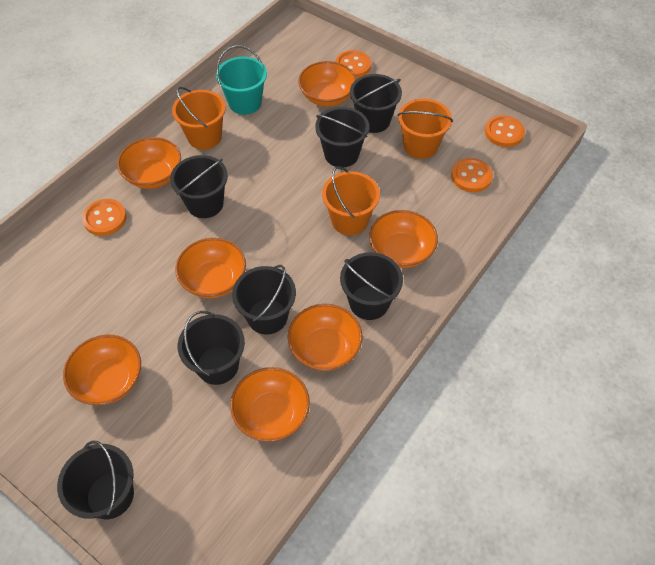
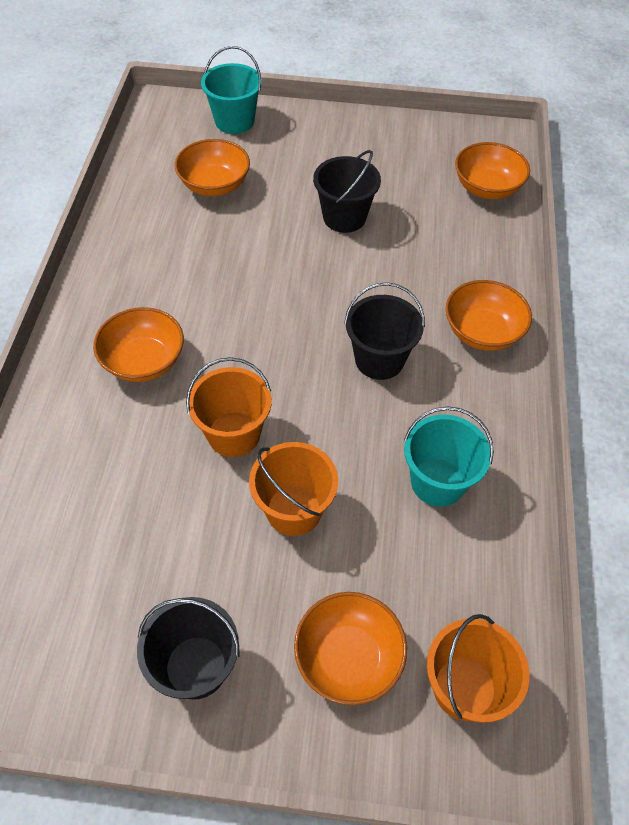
black bucket: 7 -> 3
orange bowl: 7 -> 5
orange button: 4 -> 0
turquoise bucket: 1 -> 2

